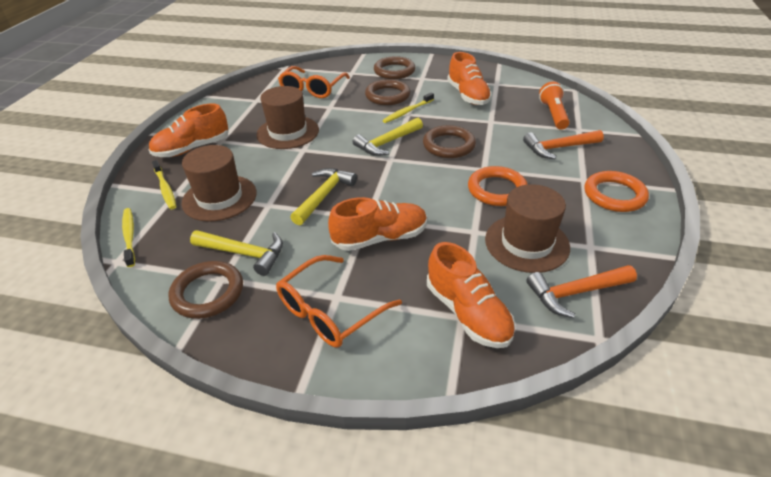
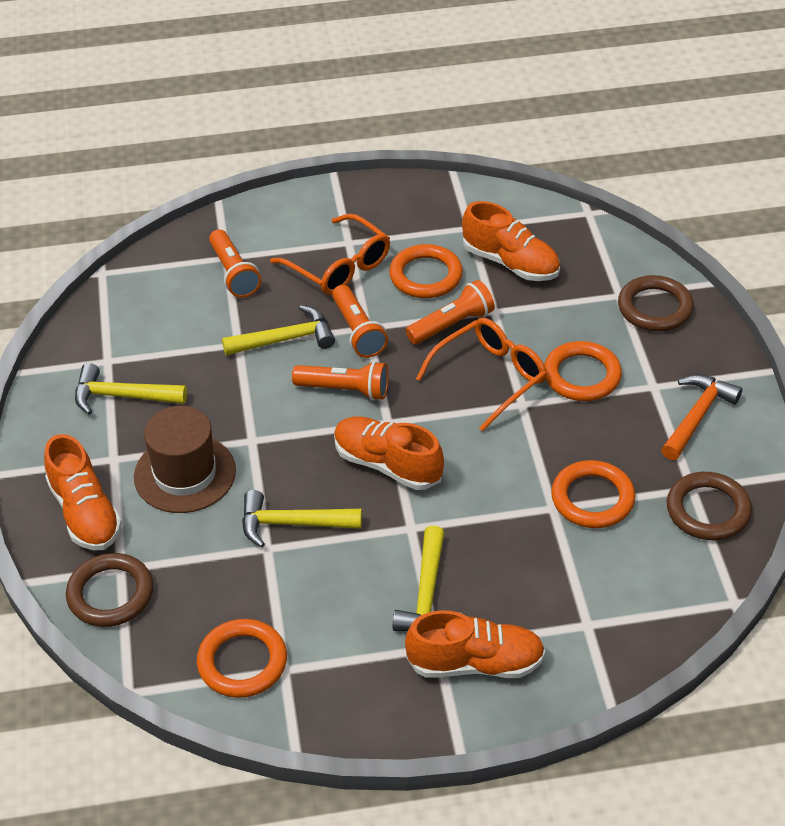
brown hat: 3 -> 1
brown ring: 4 -> 3
orange flashlight: 1 -> 4
orange hammer: 2 -> 1
orange ring: 2 -> 4
yellow hammer: 3 -> 4
yellow toothbrush: 3 -> 0

